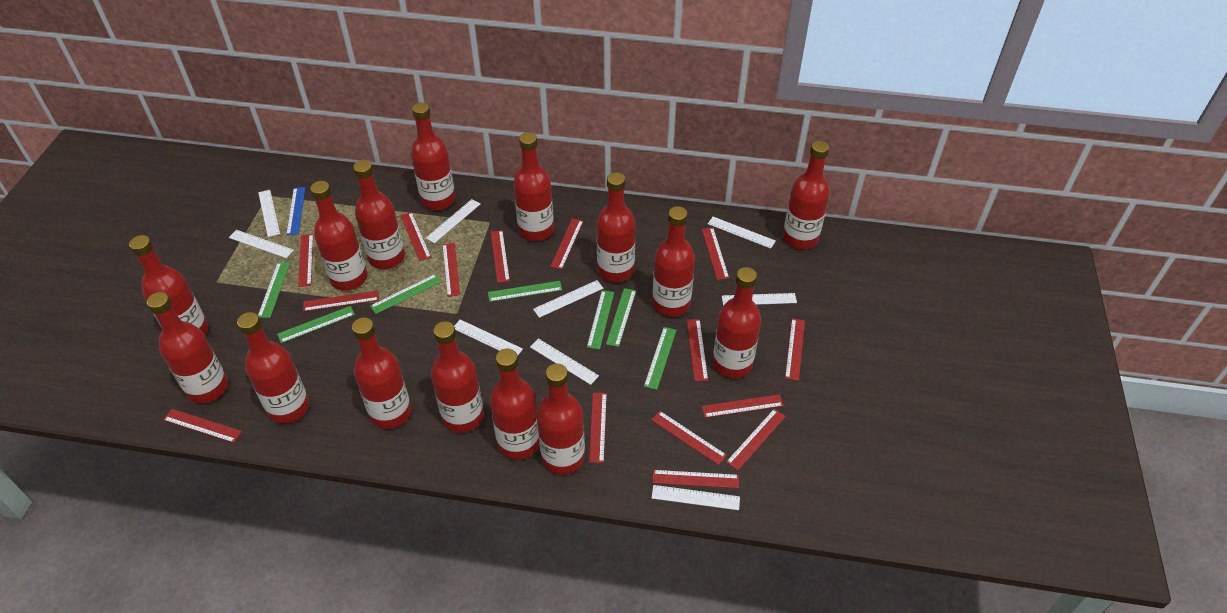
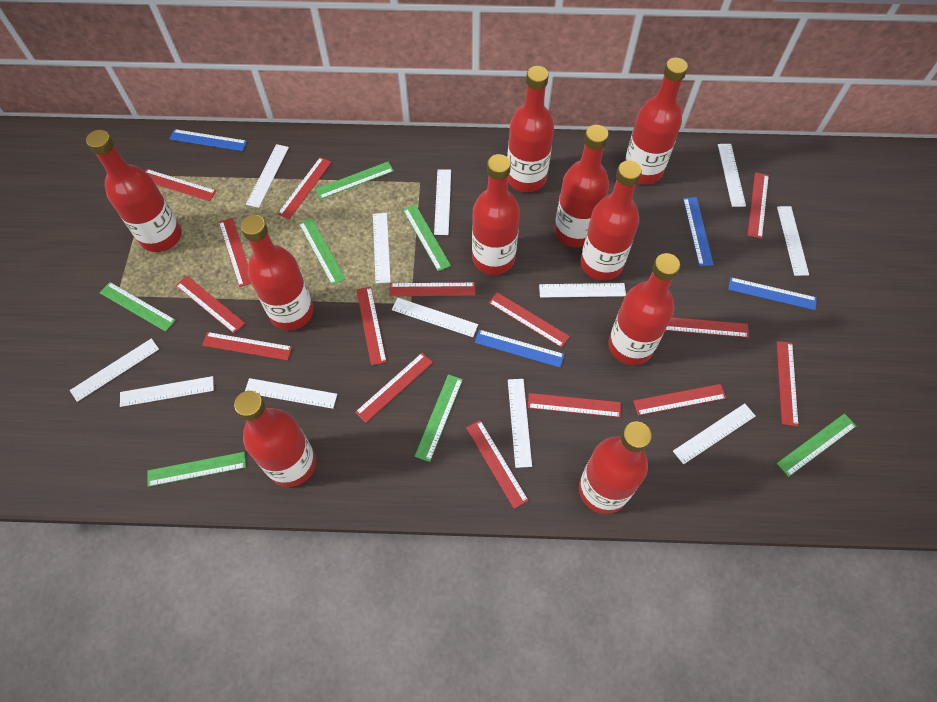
blue ruler: 1 -> 4
red bottle: 15 -> 10
white ruler: 9 -> 12

